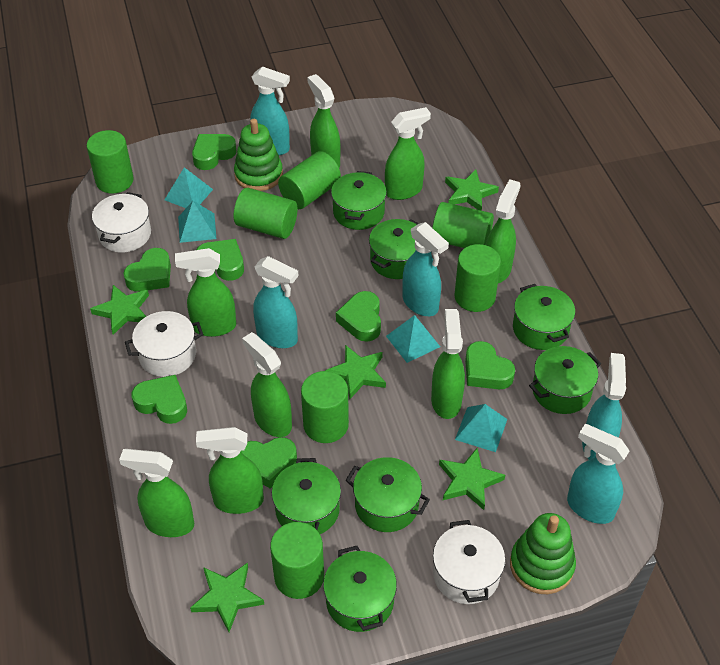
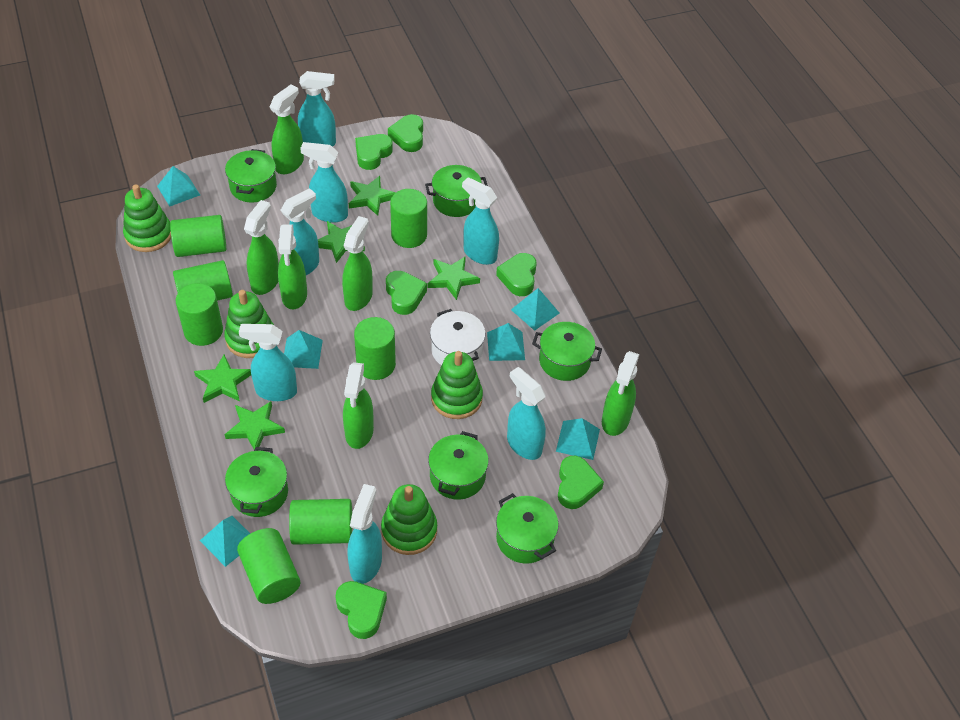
green heart: 7 -> 6
green pot: 7 -> 6
green spray bottle: 8 -> 6
green stacking toy: 2 -> 4
turquoise pyramid: 4 -> 6
turquoise spray bottle: 5 -> 7
white pot: 3 -> 1

